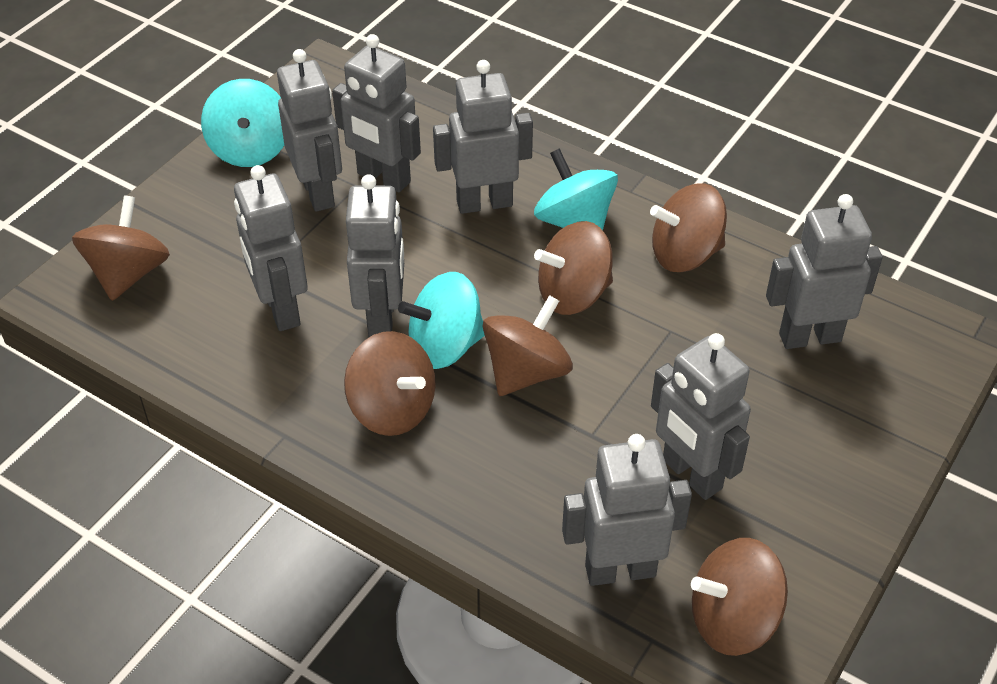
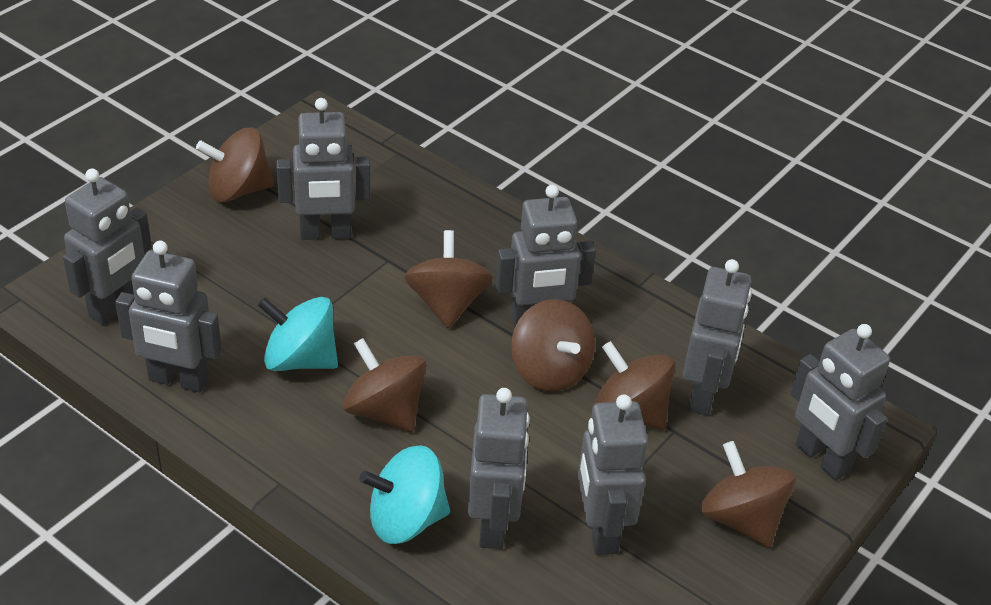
turquoise spinning top: 3 -> 2

